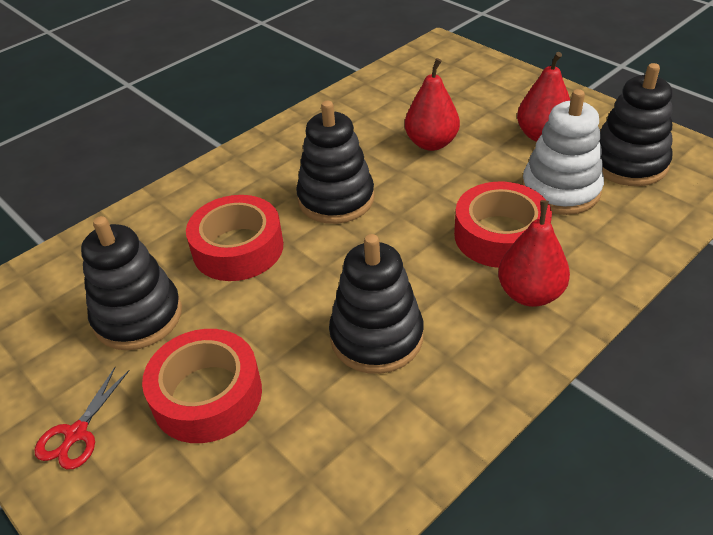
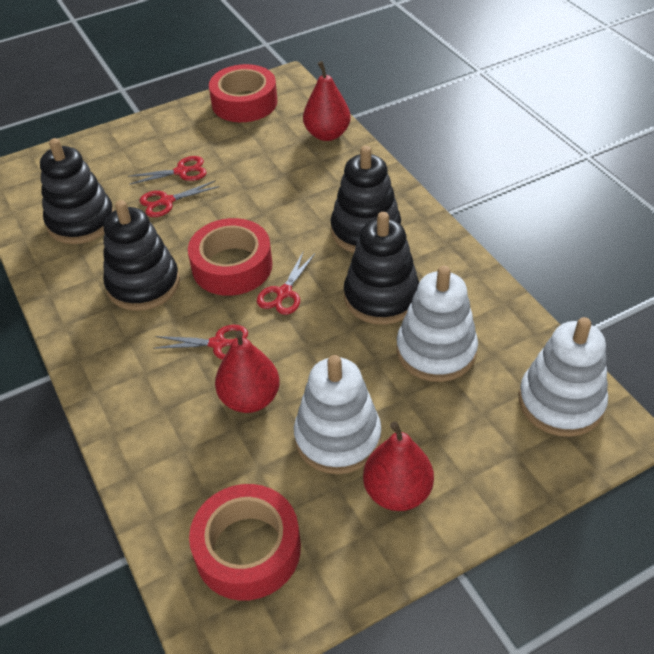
red scissors: 1 -> 4
white stacking toy: 1 -> 3

